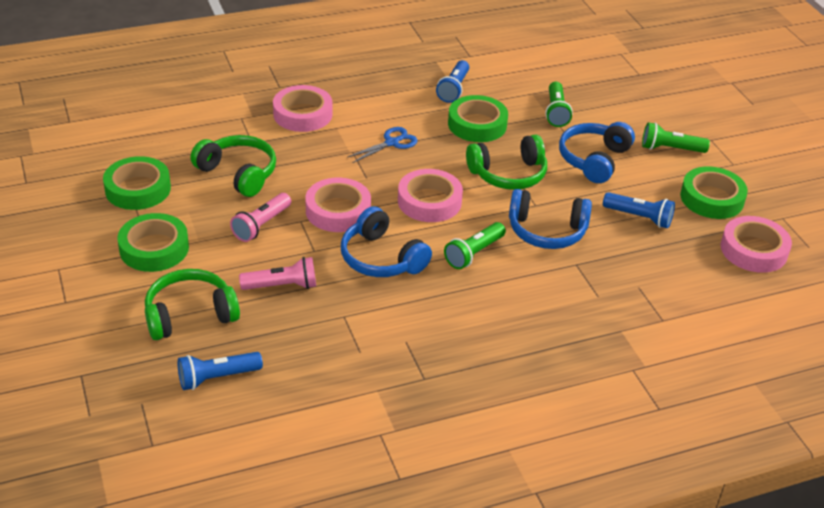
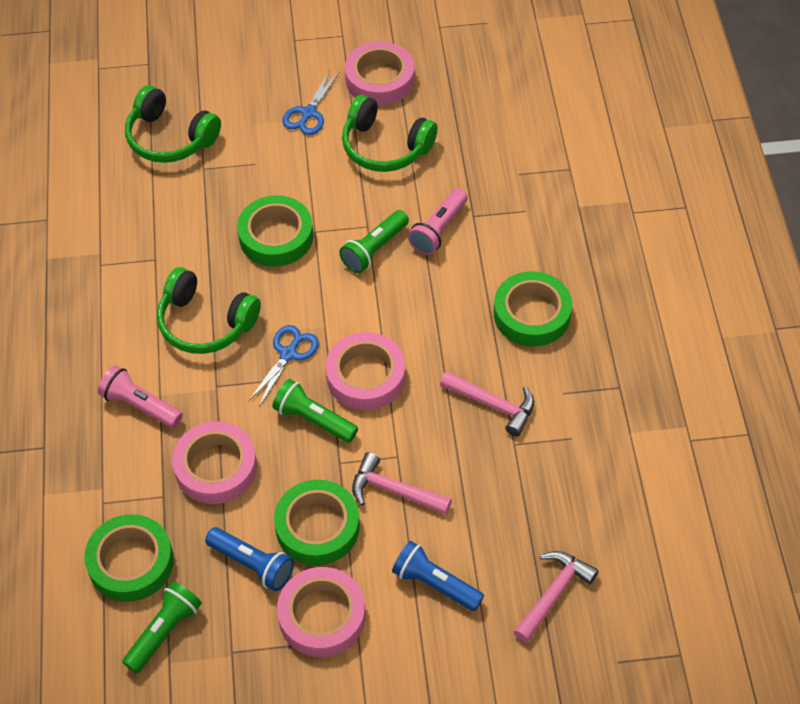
blue flashlight: 3 -> 2
blue headphones: 3 -> 0
blue scissors: 1 -> 2
pink hammer: 0 -> 3

